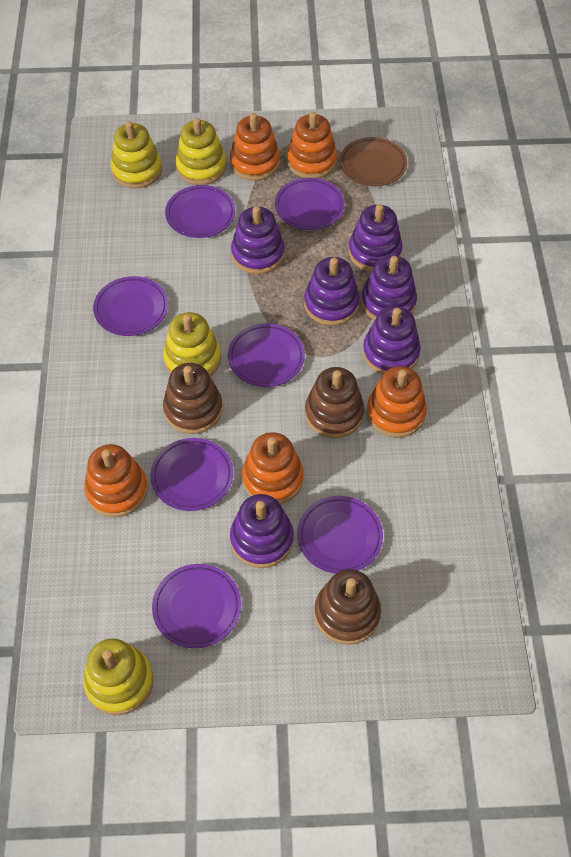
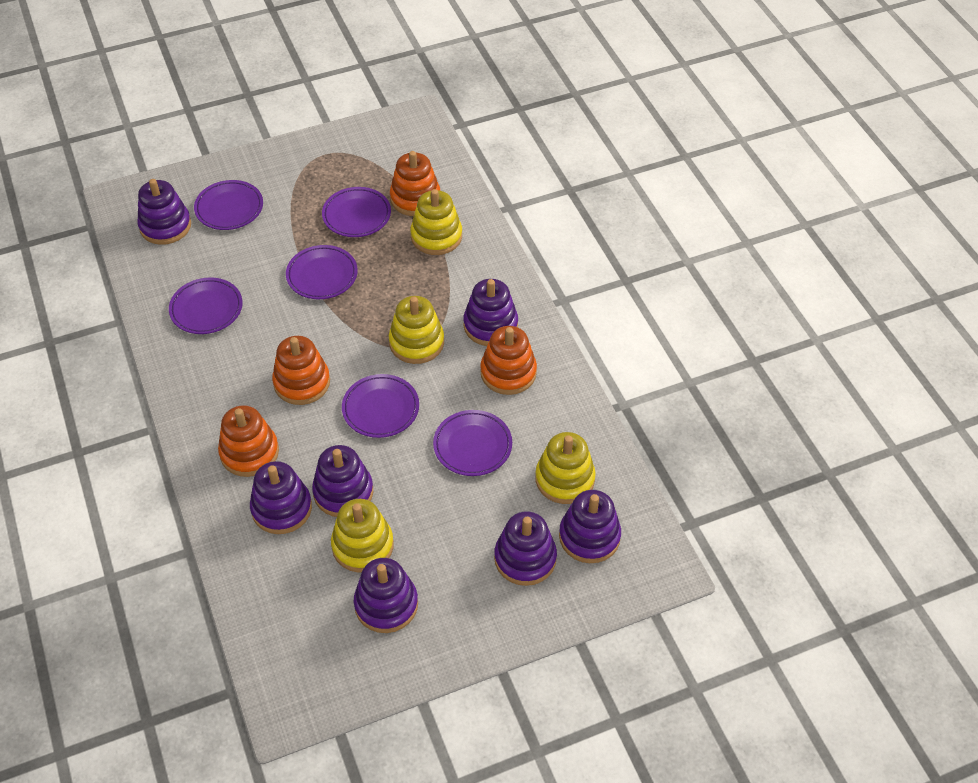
brown plate: 1 -> 0
brown stacking toy: 3 -> 0
orange stacking toy: 5 -> 4
purple plate: 7 -> 6
purple stacking toy: 6 -> 7

